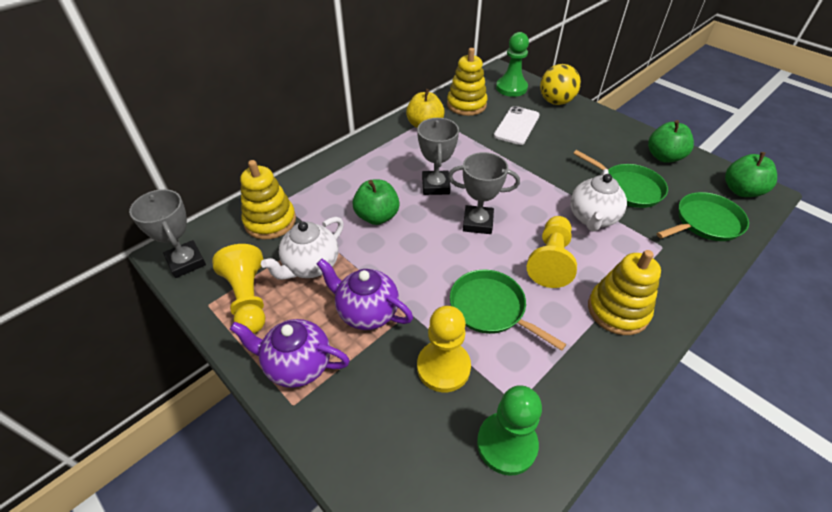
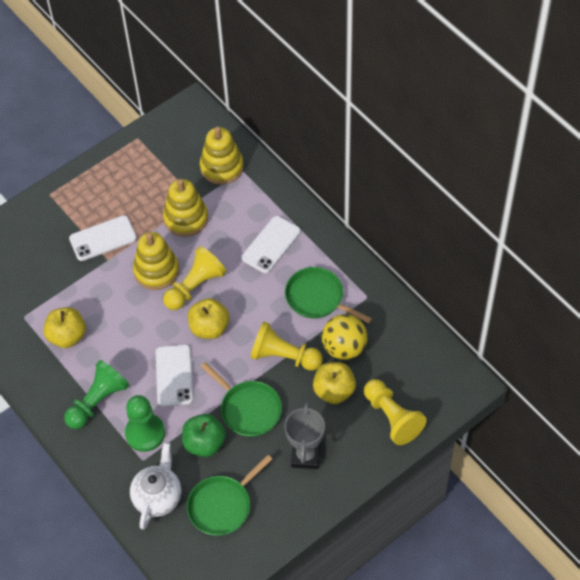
green apple: 3 -> 1
grey trophy: 3 -> 1
purple teapot: 2 -> 0
white phone: 1 -> 3
white teapot: 2 -> 1
yellow apple: 1 -> 3

